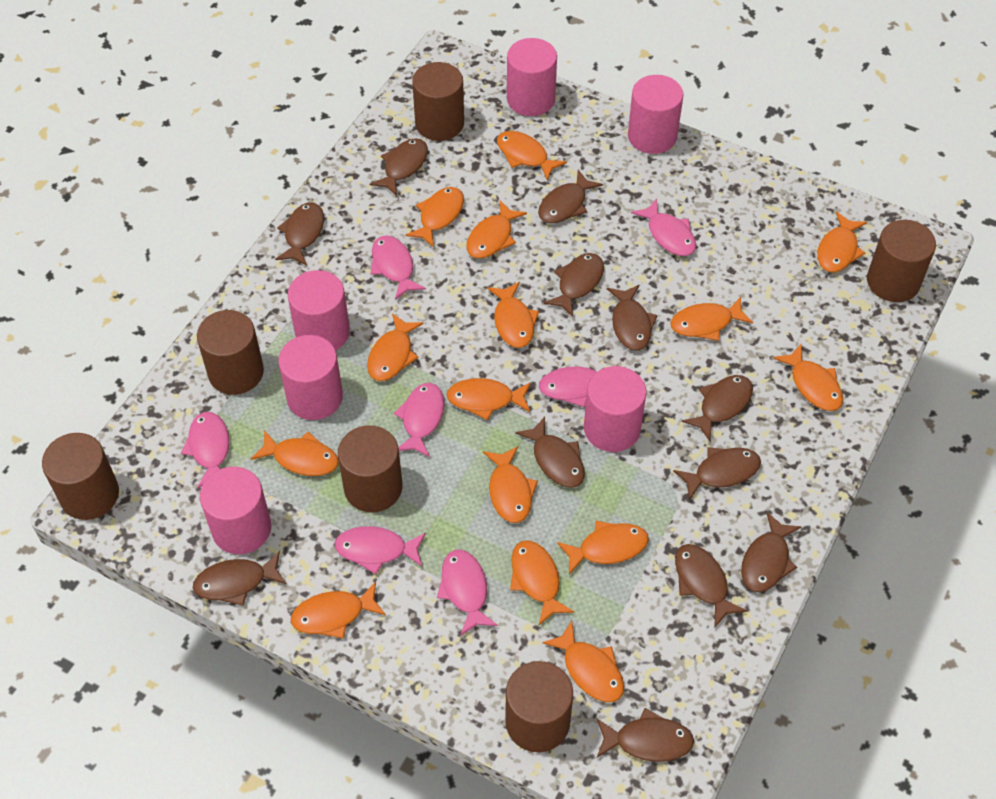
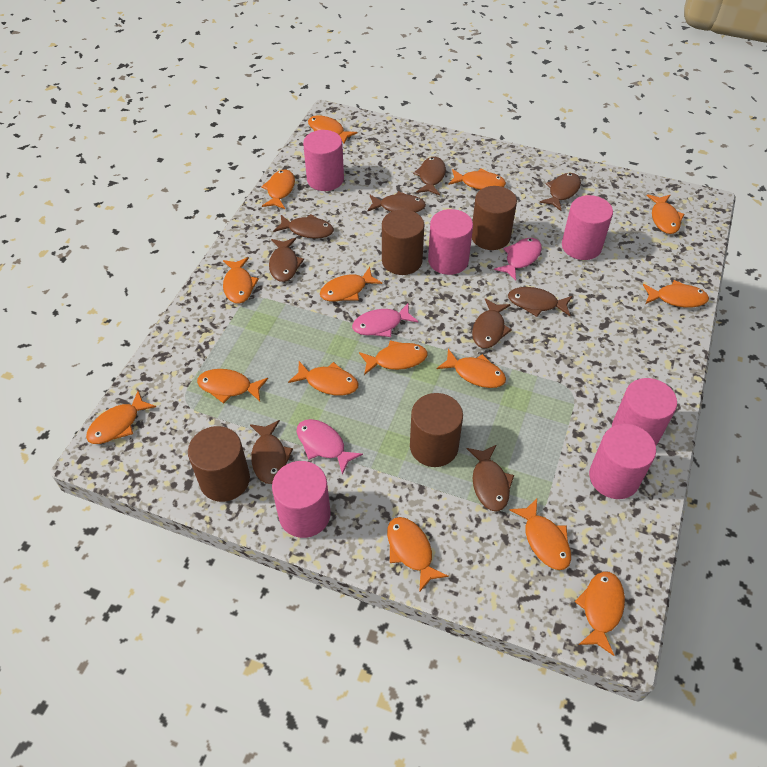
brown cylinder: 6 -> 4
brown fish: 12 -> 9
pink fish: 7 -> 3

